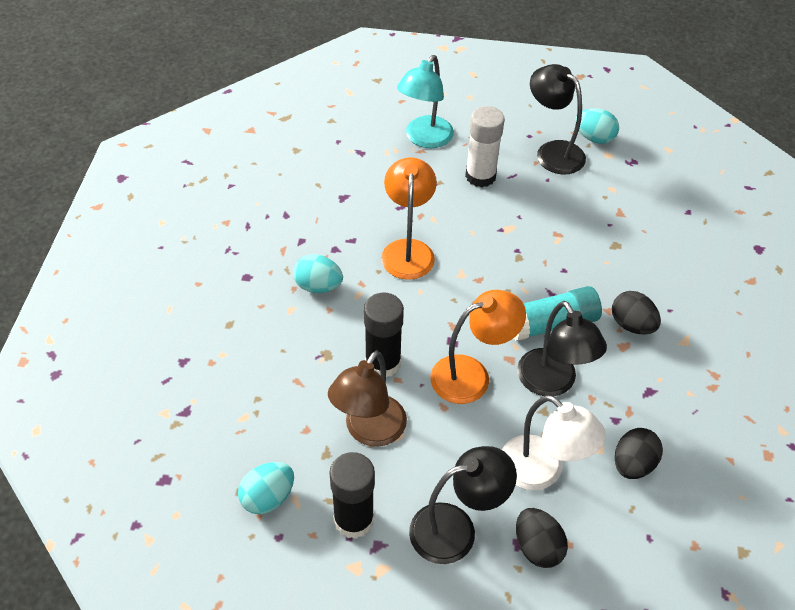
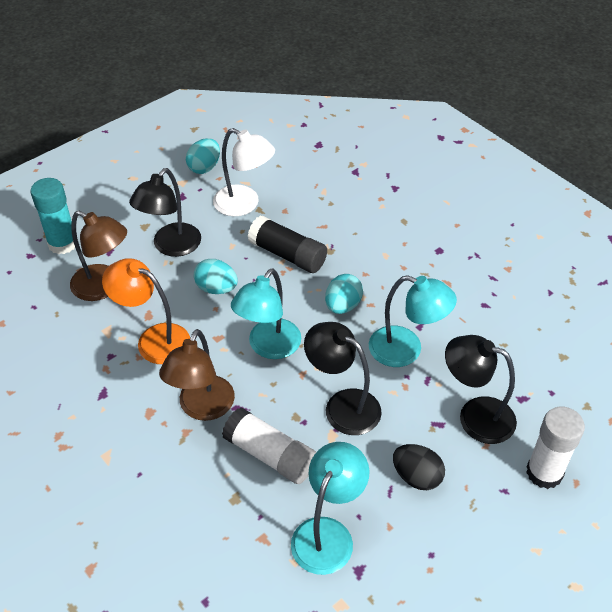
black egg: 3 -> 1
black glue stick: 2 -> 1
brown lamp: 1 -> 2
orange lamp: 2 -> 1
turquoise lamp: 1 -> 3
white glue stick: 1 -> 2

